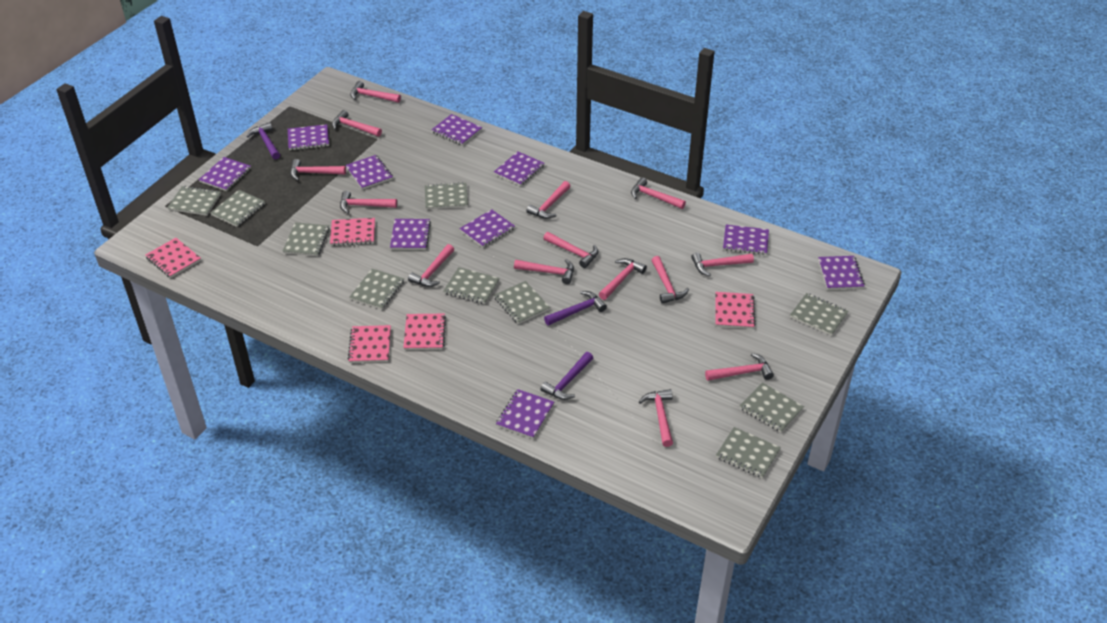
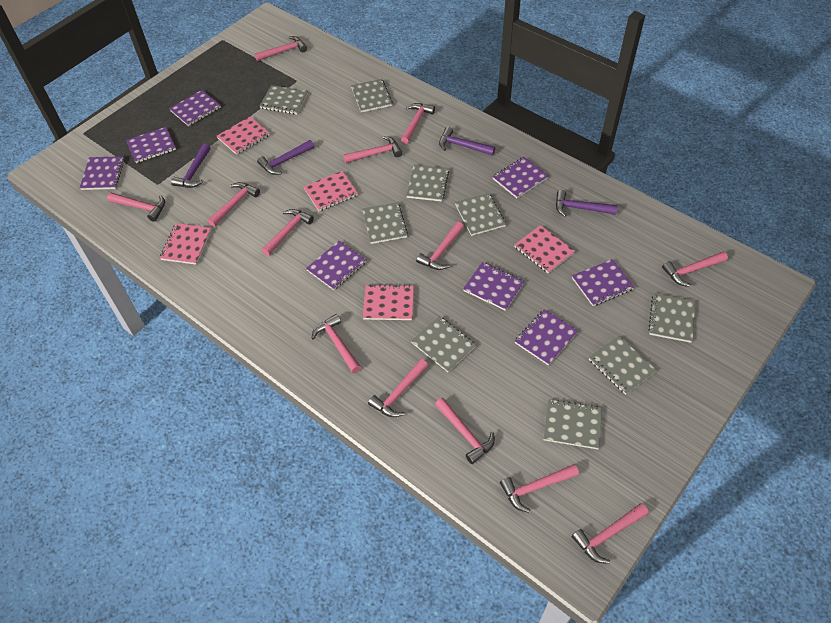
grey notebook: 10 -> 9
pink hammer: 14 -> 13
purple hammer: 3 -> 4
purple notebook: 10 -> 8

